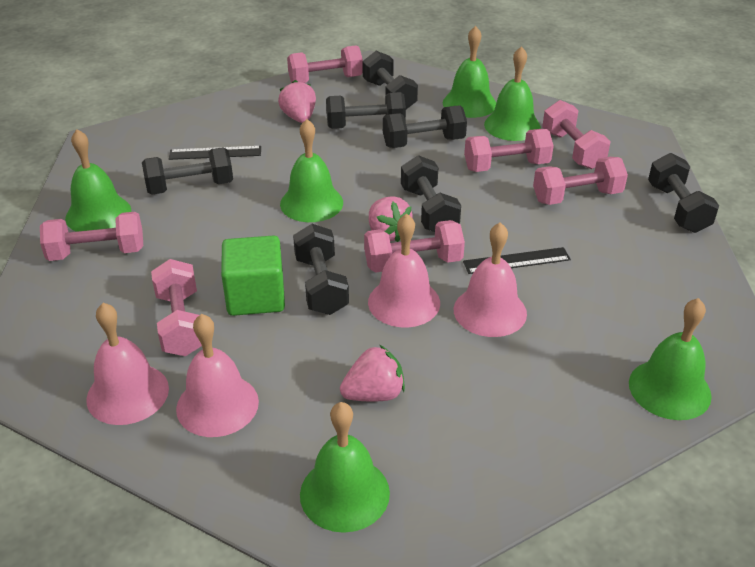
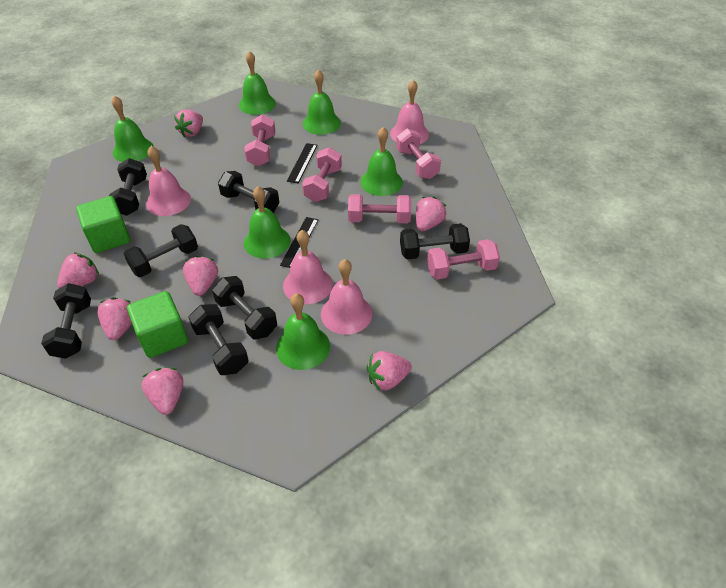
green cube: 1 -> 2
pink dumbbell: 7 -> 5
pink strawberry: 3 -> 7

